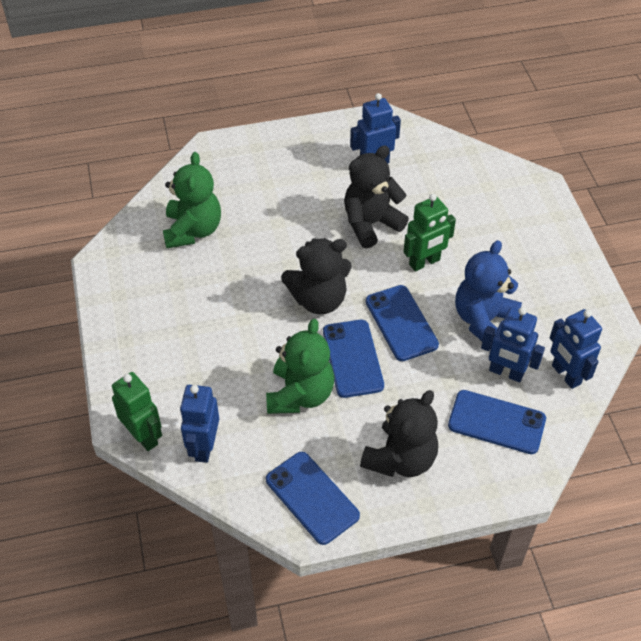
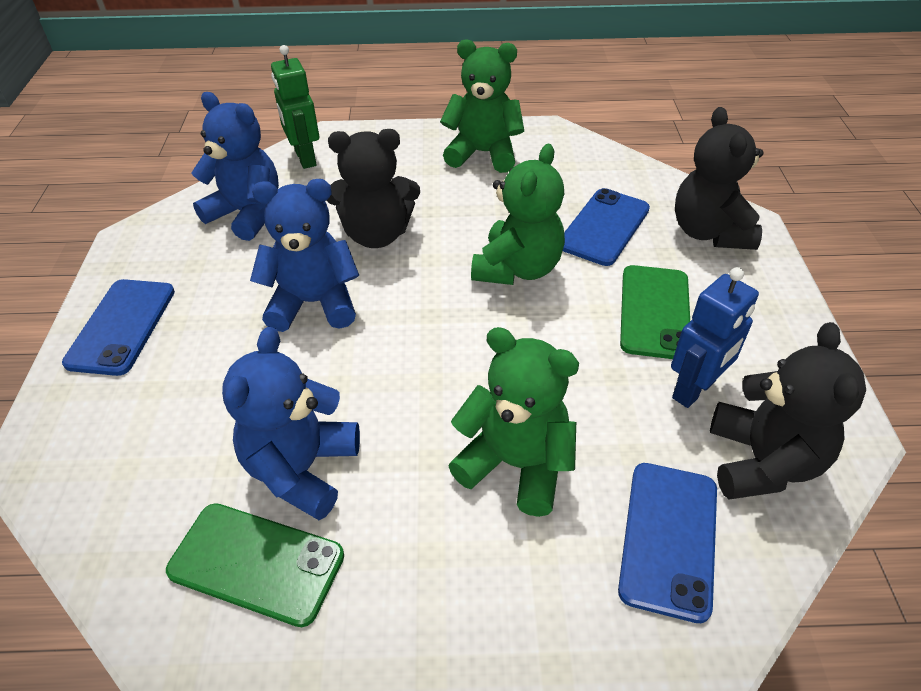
blue phone: 4 -> 3
blue robot: 4 -> 1
blue teddy bear: 1 -> 3
green phone: 0 -> 2
green robot: 2 -> 1
green teddy bear: 2 -> 3

